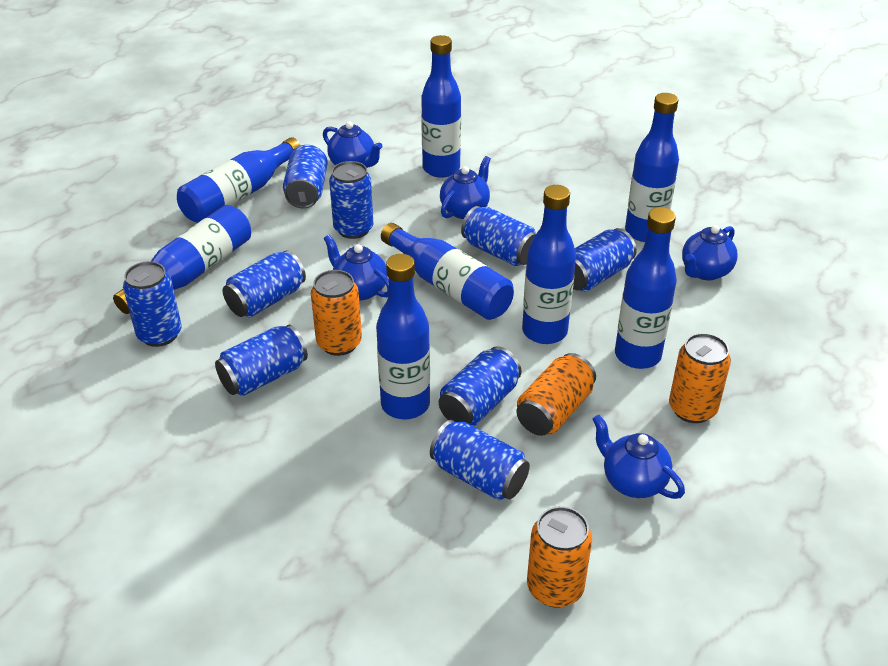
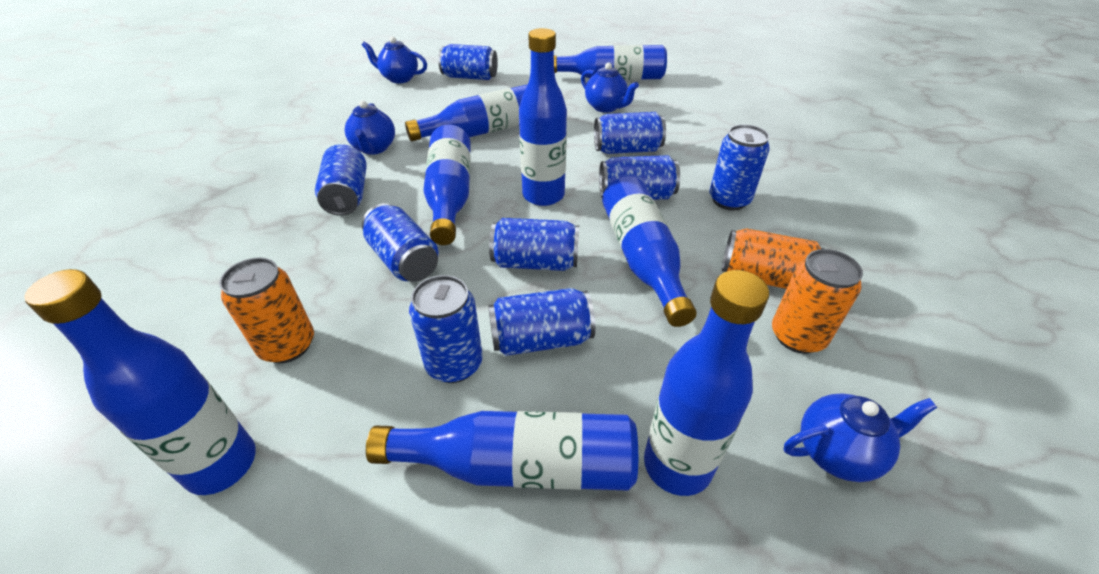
blue teapot: 5 -> 4
orange can: 4 -> 3

